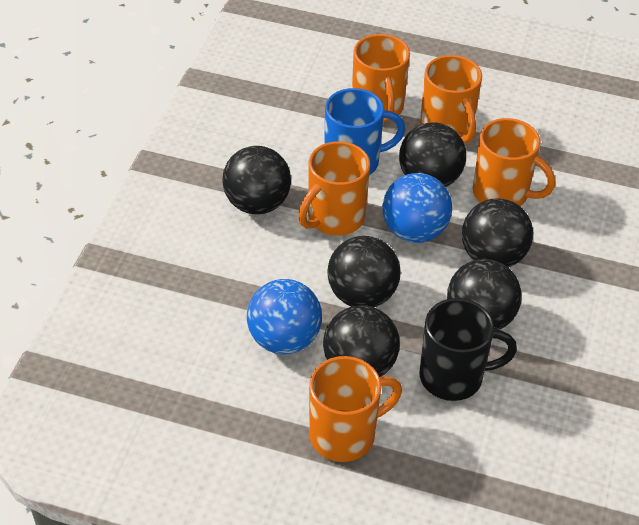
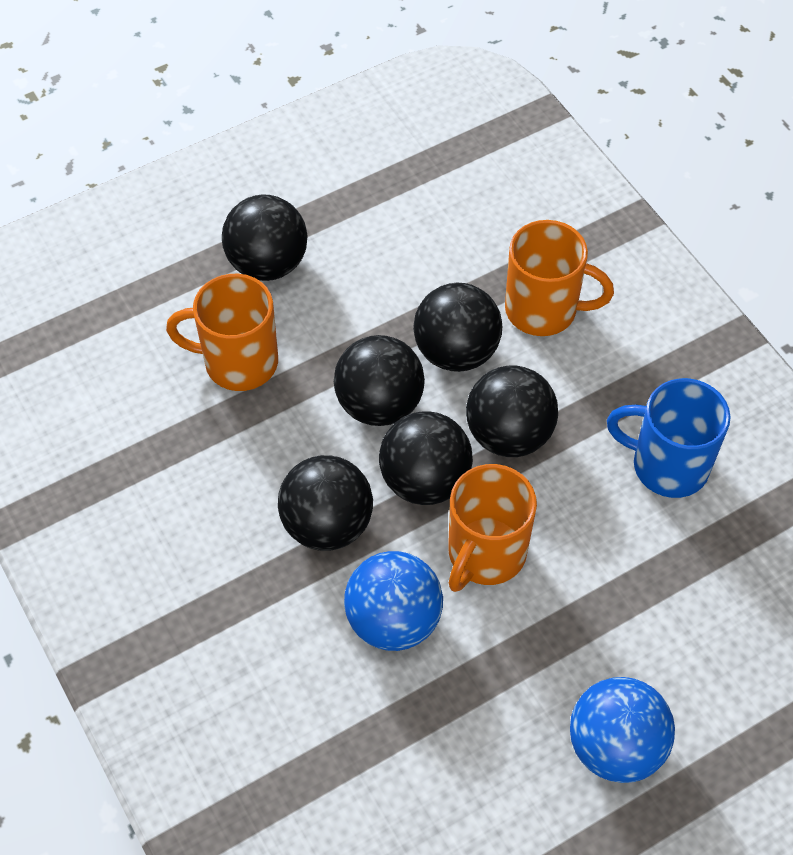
black mug: 1 -> 0
orange mug: 5 -> 3

